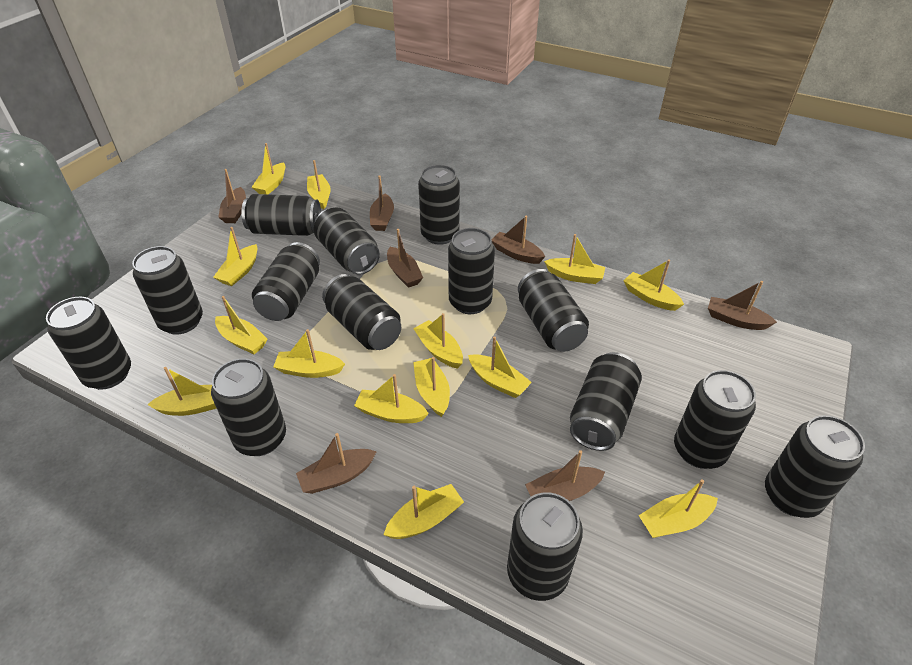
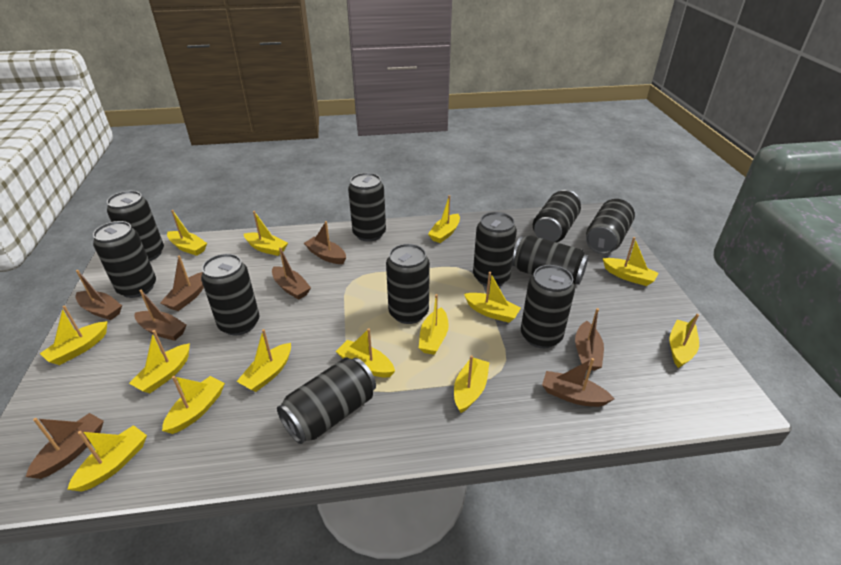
black can: 14 -> 11
brown boat: 7 -> 8

